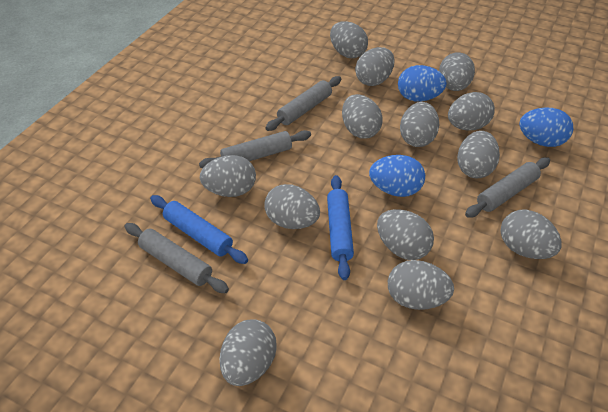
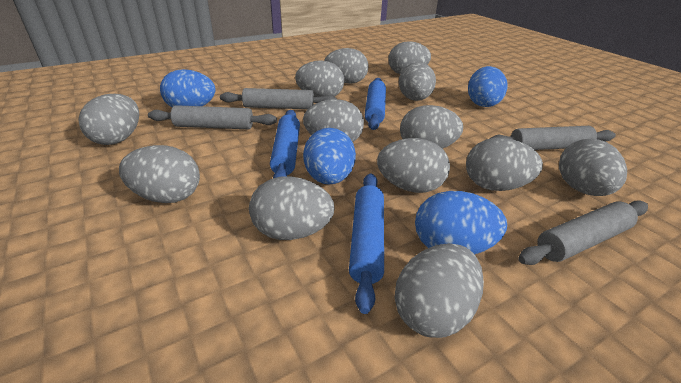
blue egg: 3 -> 4
blue rolling pin: 2 -> 3

